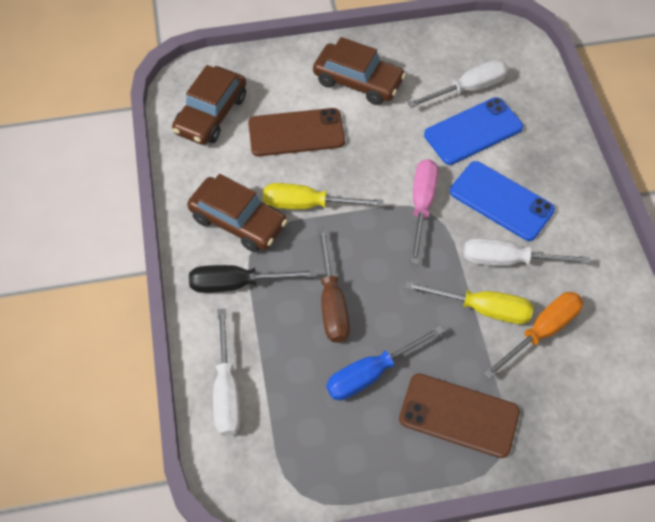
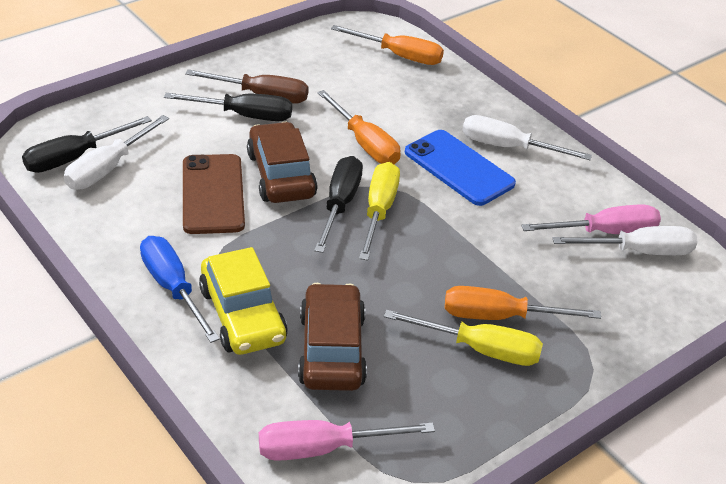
black screwdriver: 1 -> 3
blue phone: 2 -> 1
brown car: 3 -> 2
brown phone: 2 -> 1
orange screwdriver: 1 -> 3
pink screwdriver: 1 -> 2
yellow car: 0 -> 1

